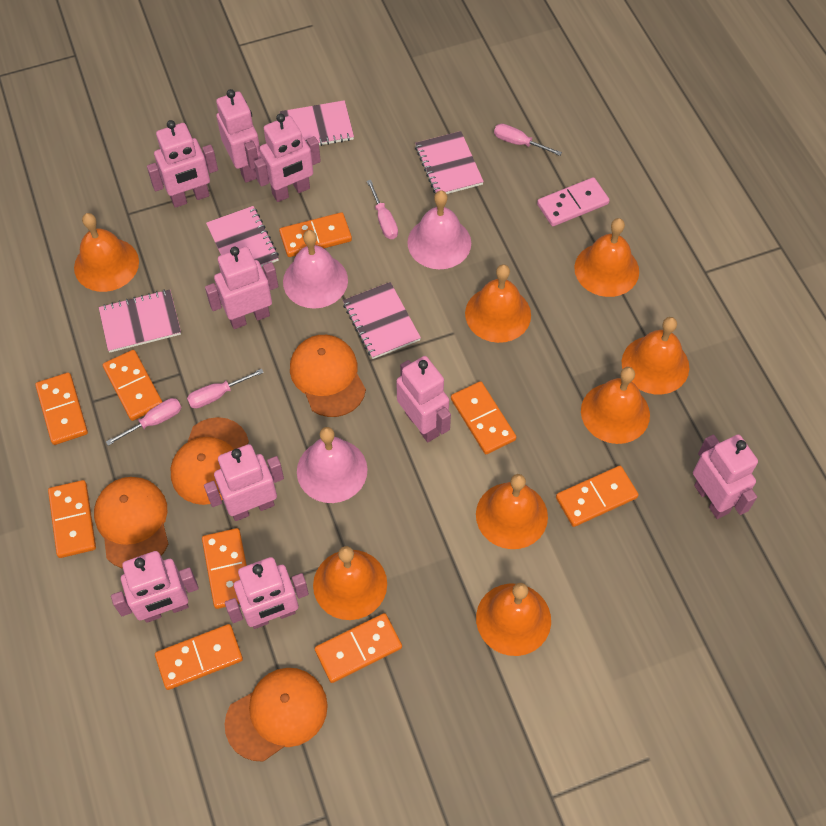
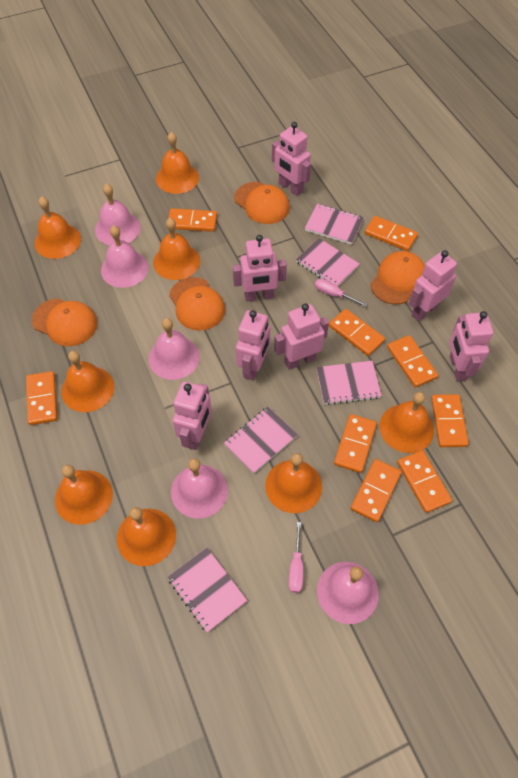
pink bell: 3 -> 5
pink domino: 1 -> 0
pink robot: 9 -> 7
pink screwdriver: 4 -> 2

